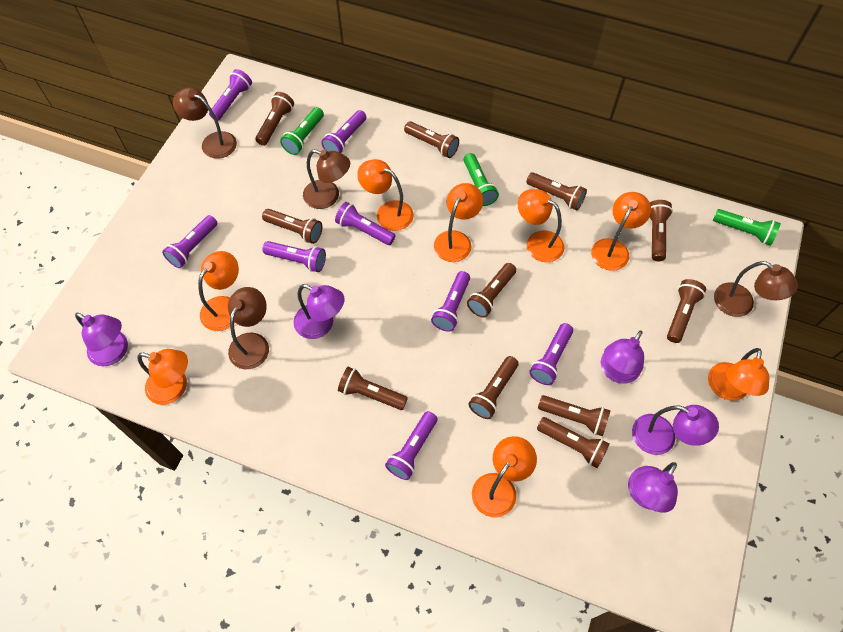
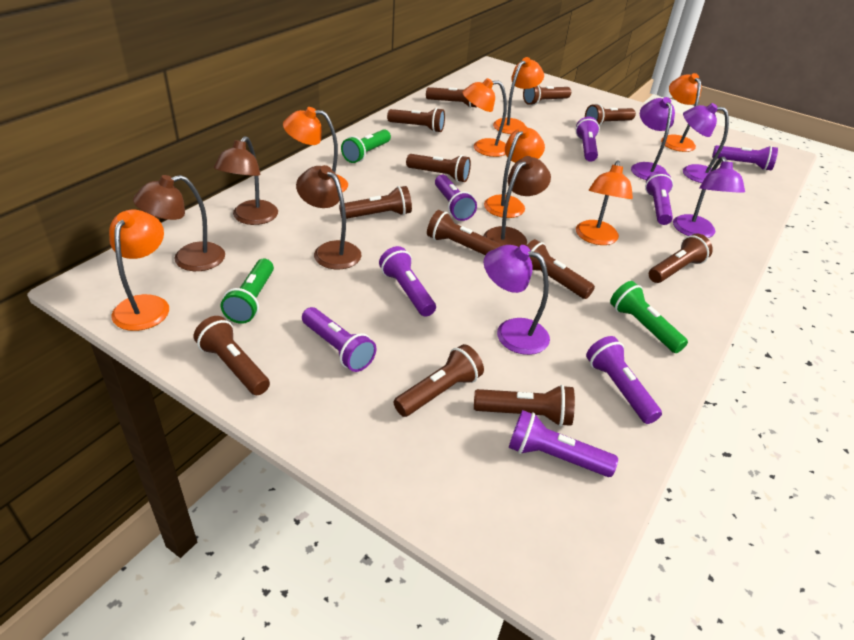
brown flashlight: 11 -> 12
orange lamp: 8 -> 7
purple lamp: 5 -> 4

